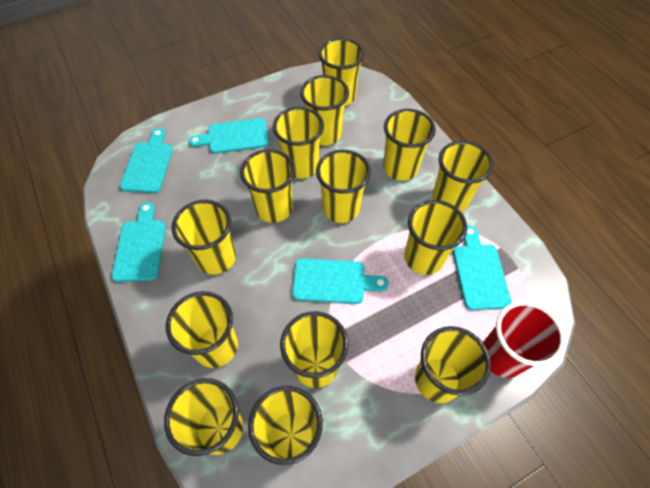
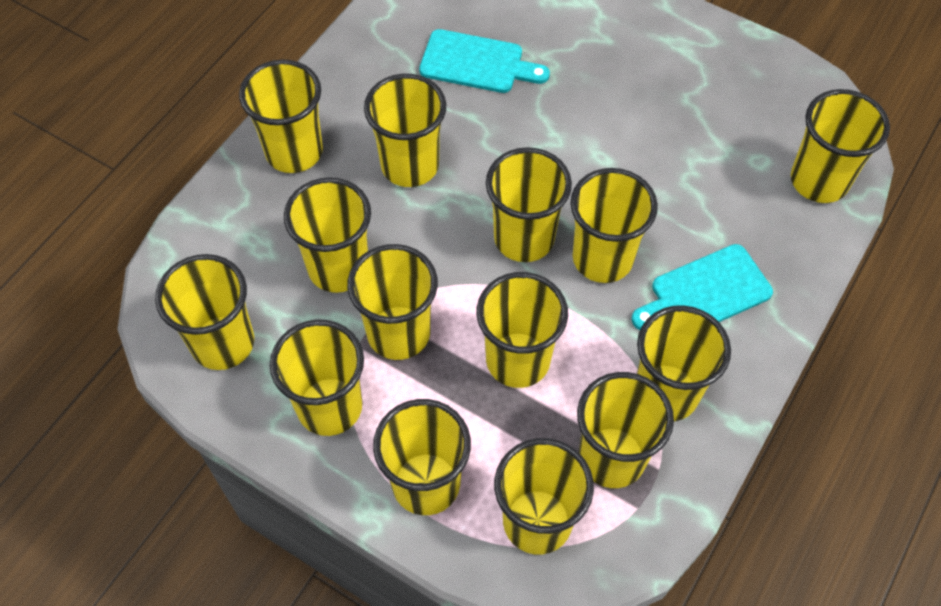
red cup: 1 -> 0
turquoise cutting board: 5 -> 2

